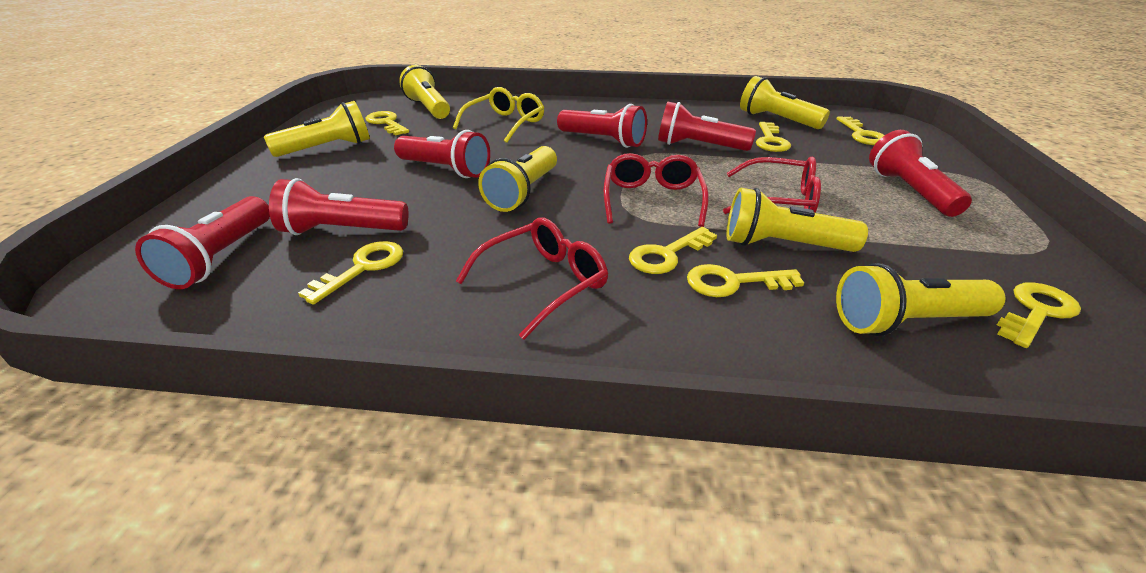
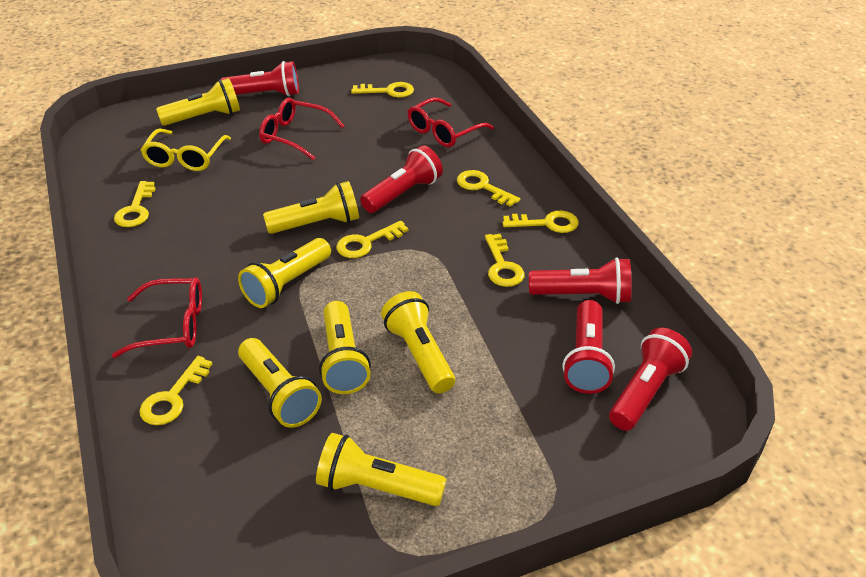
red flashlight: 6 -> 5
yellow flashlight: 6 -> 7

